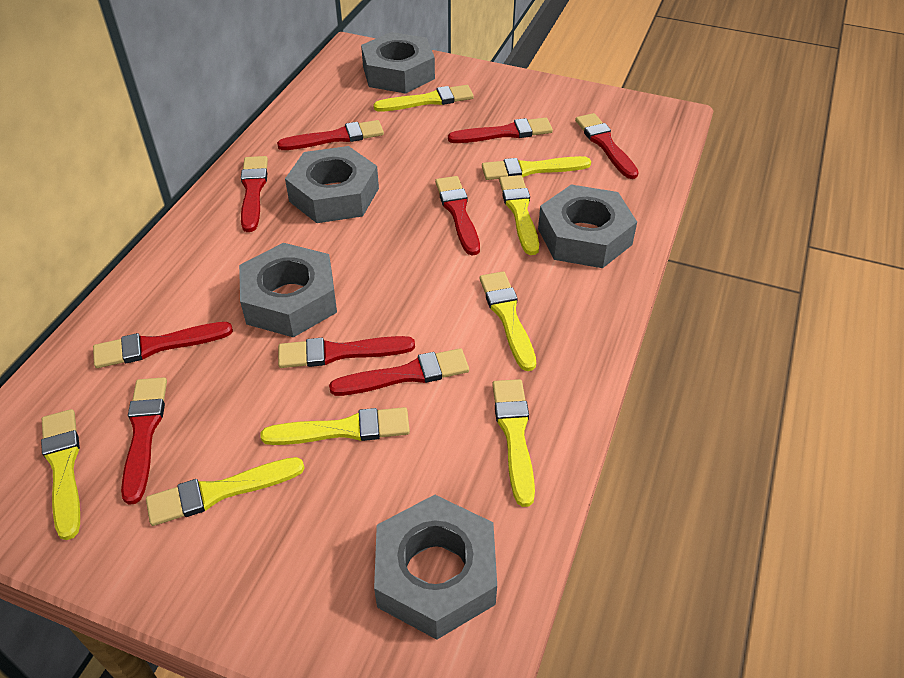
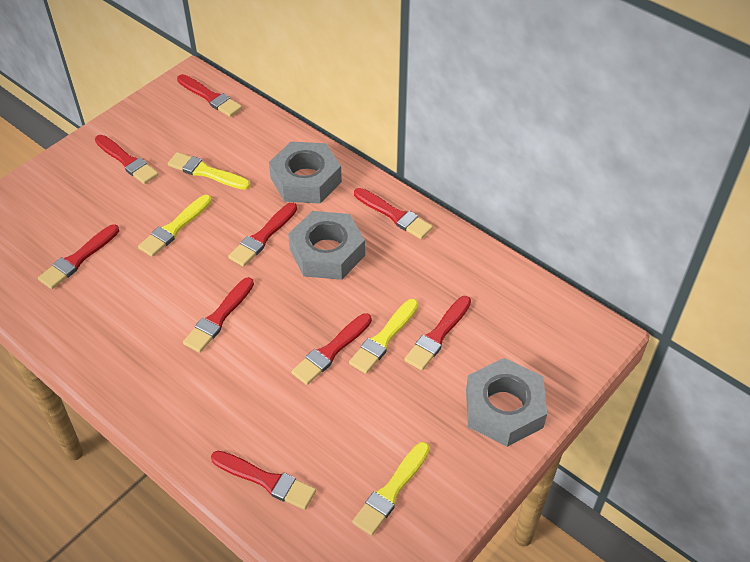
grey nut: 5 -> 3
yellow brush: 8 -> 4

